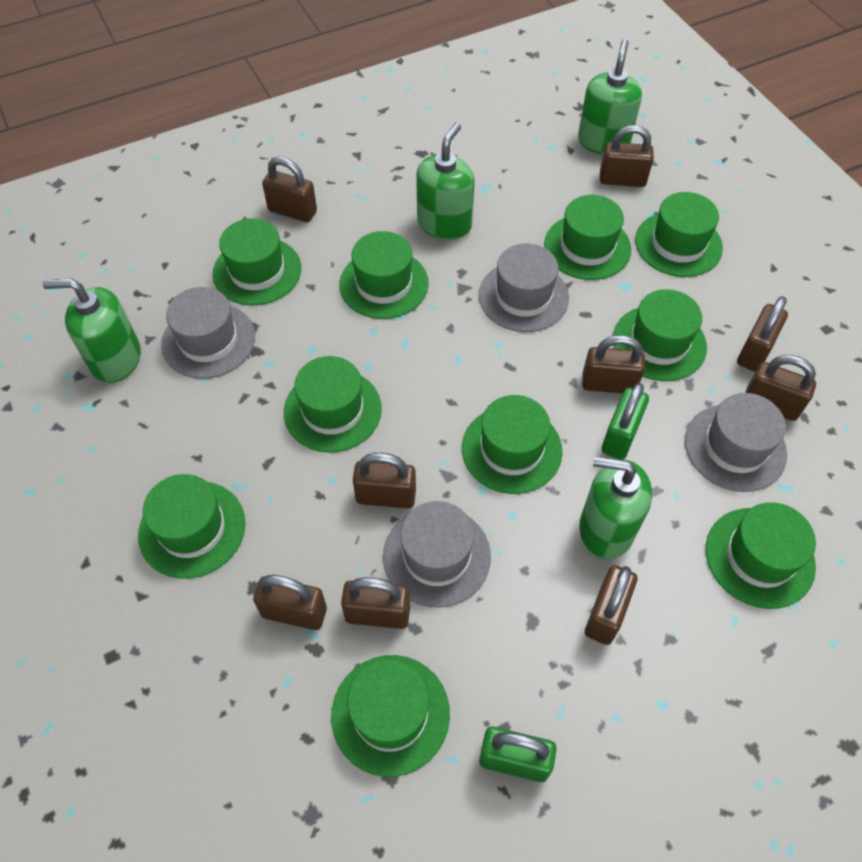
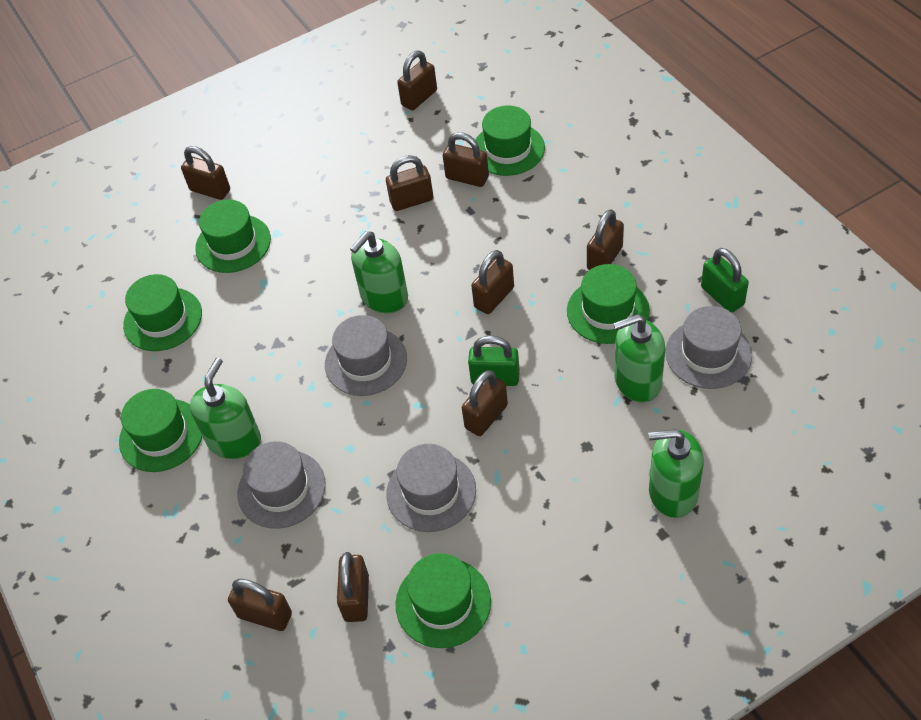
green hat: 10 -> 6

